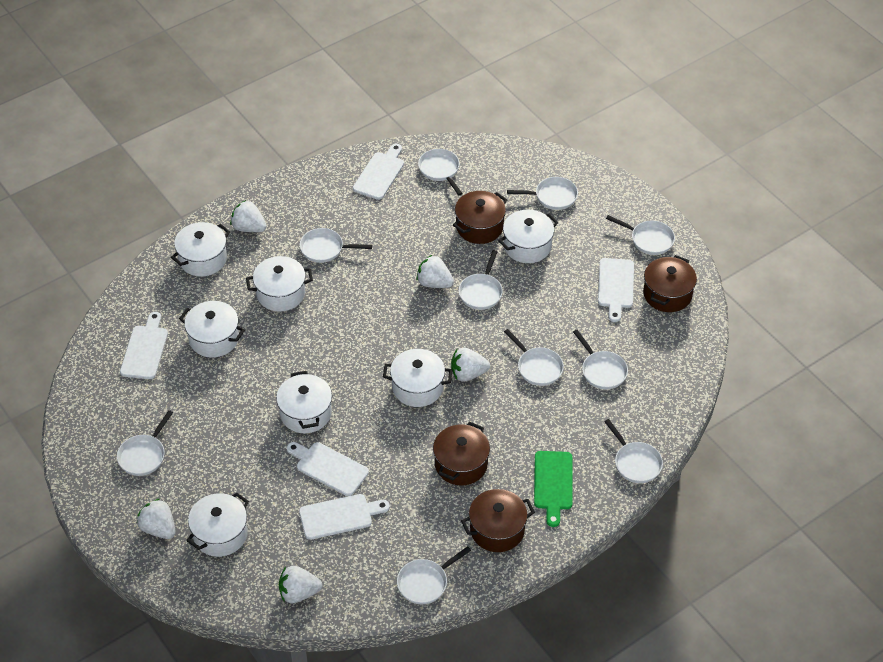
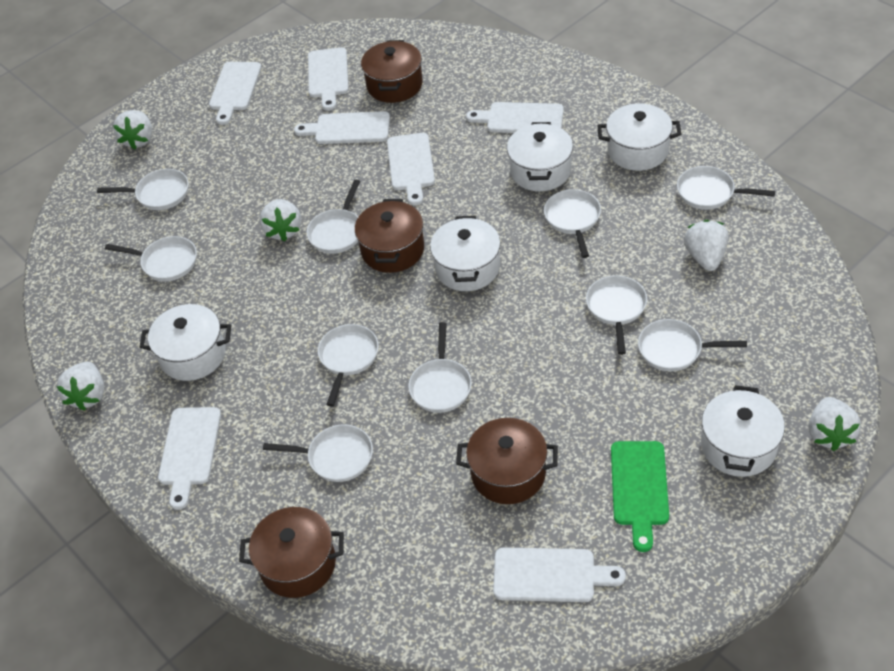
white cutting board: 5 -> 7
white pot: 7 -> 5

